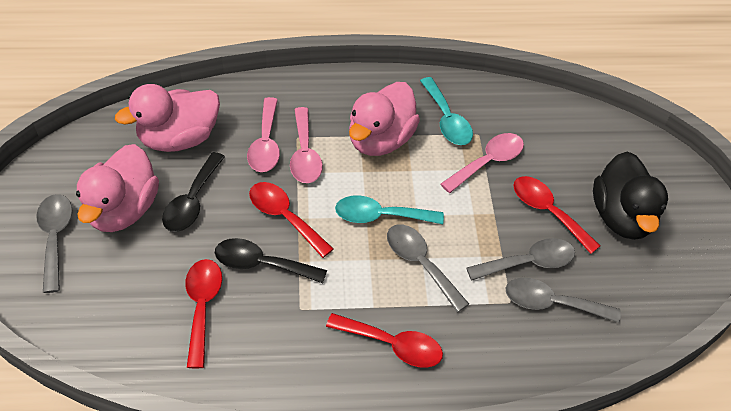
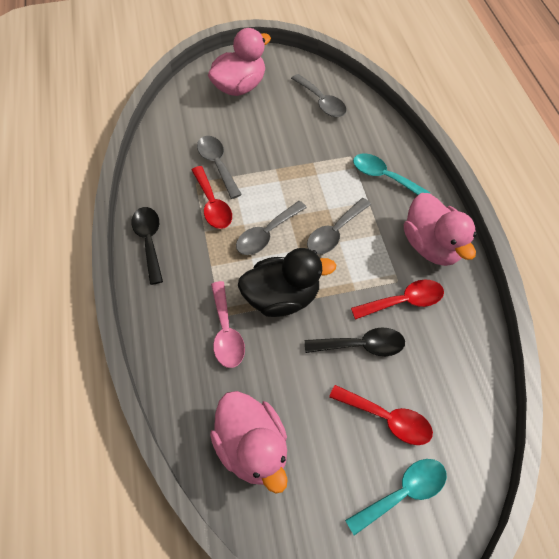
pink spoon: 3 -> 1
red spoon: 4 -> 3

